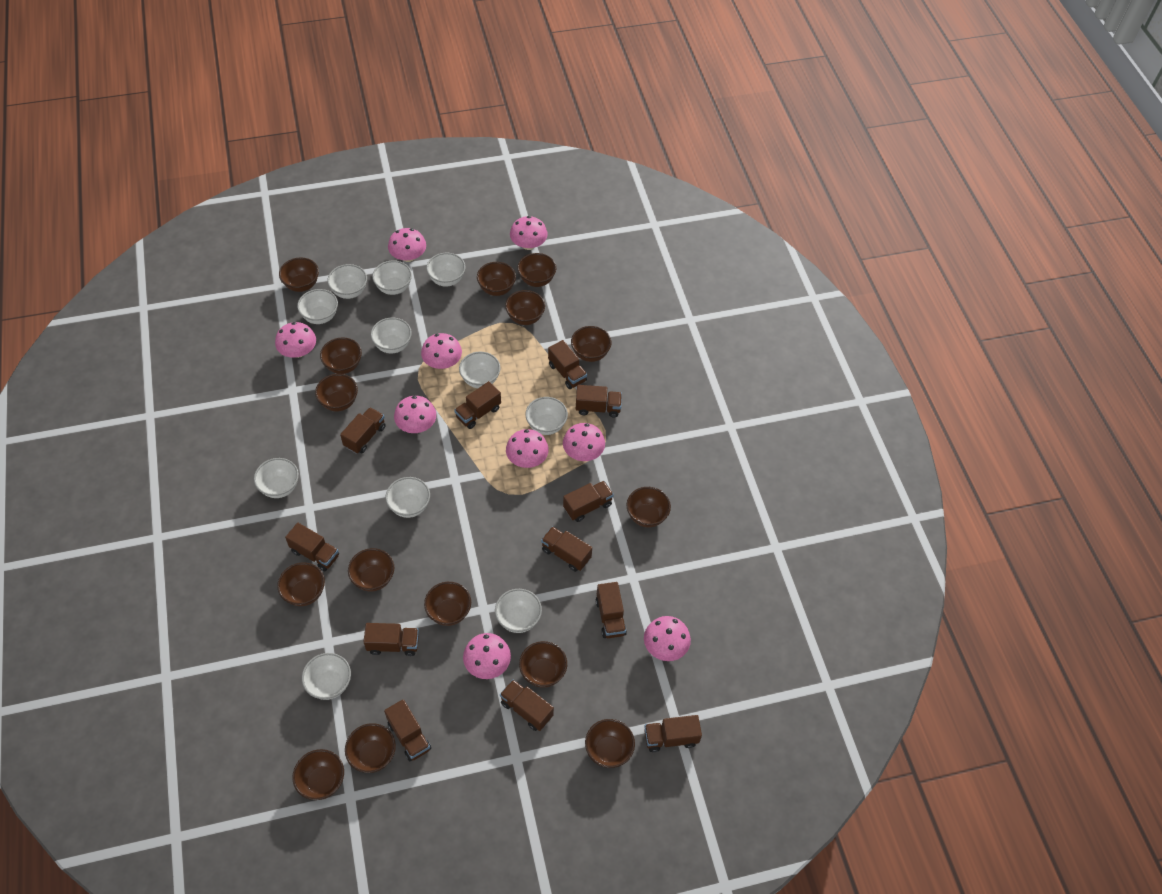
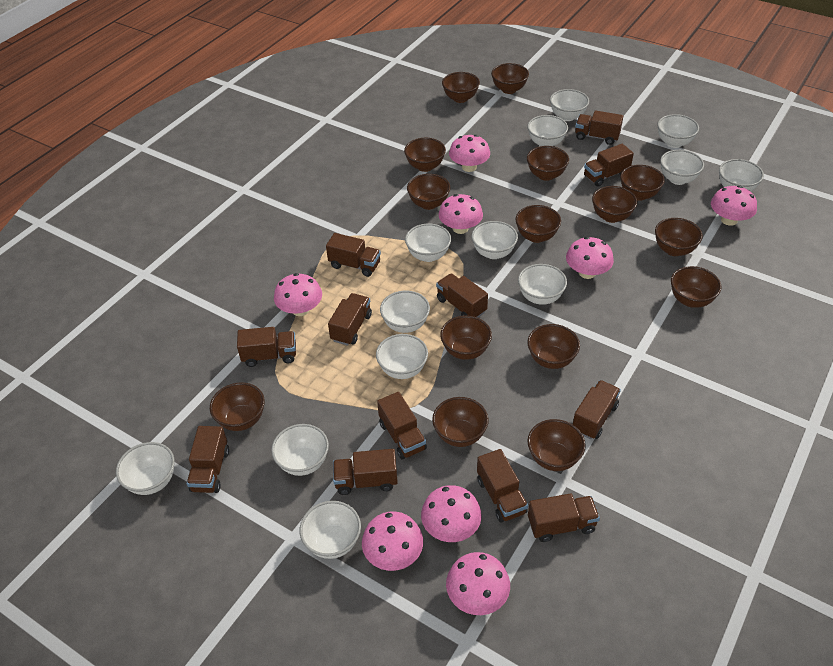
pink mushroom: 9 -> 8
white bowl: 11 -> 13

